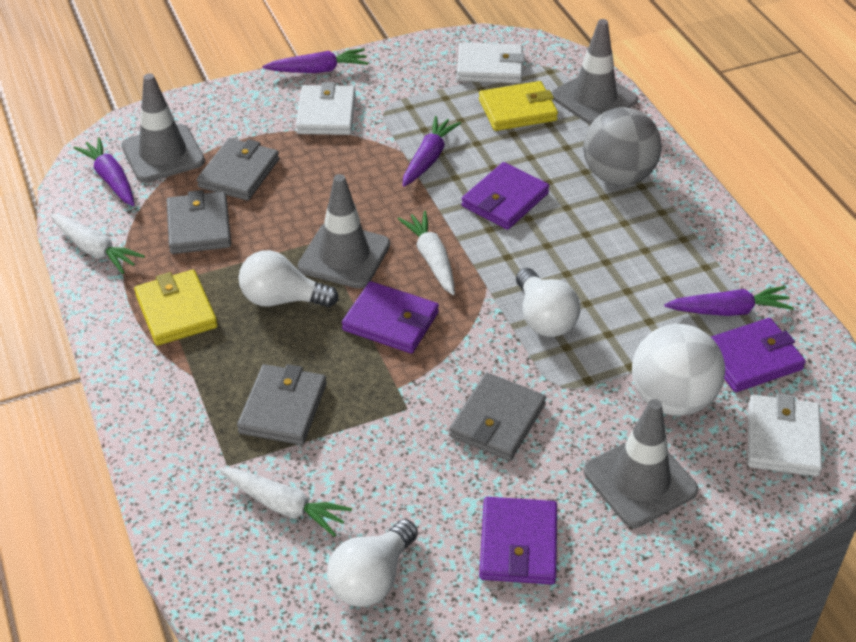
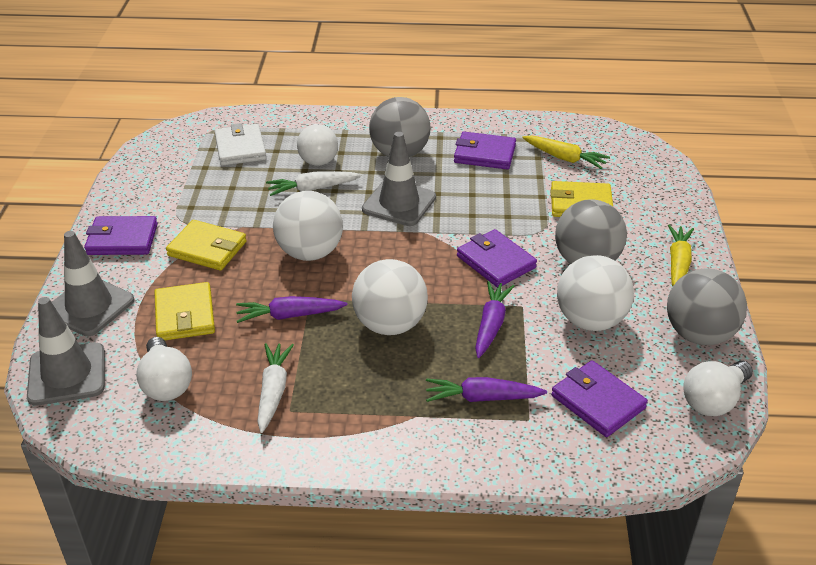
grey ball: 1 -> 3
grey traffic cone: 4 -> 3
grey wallet: 4 -> 0
purple carrot: 4 -> 3
white ball: 1 -> 3
white carrot: 3 -> 2
white wallet: 3 -> 1
yellow carrot: 0 -> 2
yellow wallet: 2 -> 3

